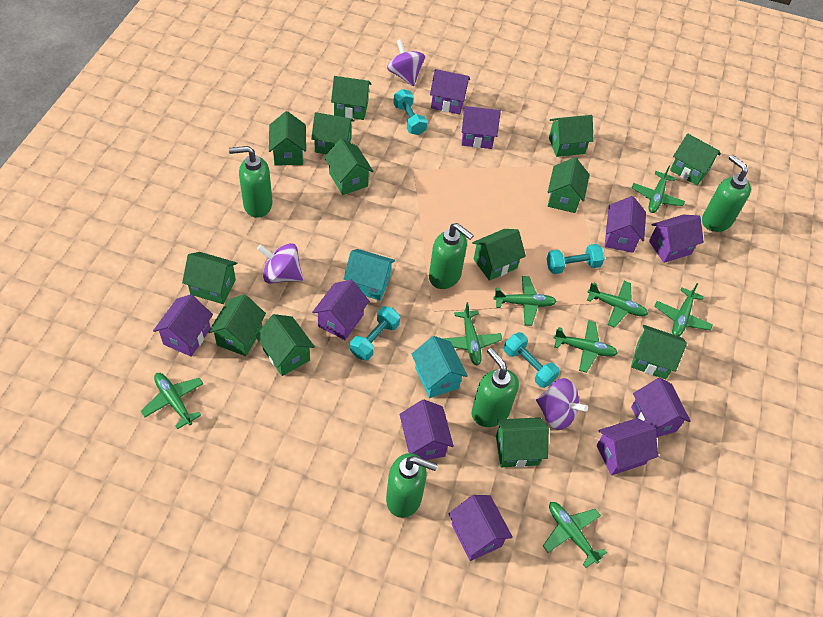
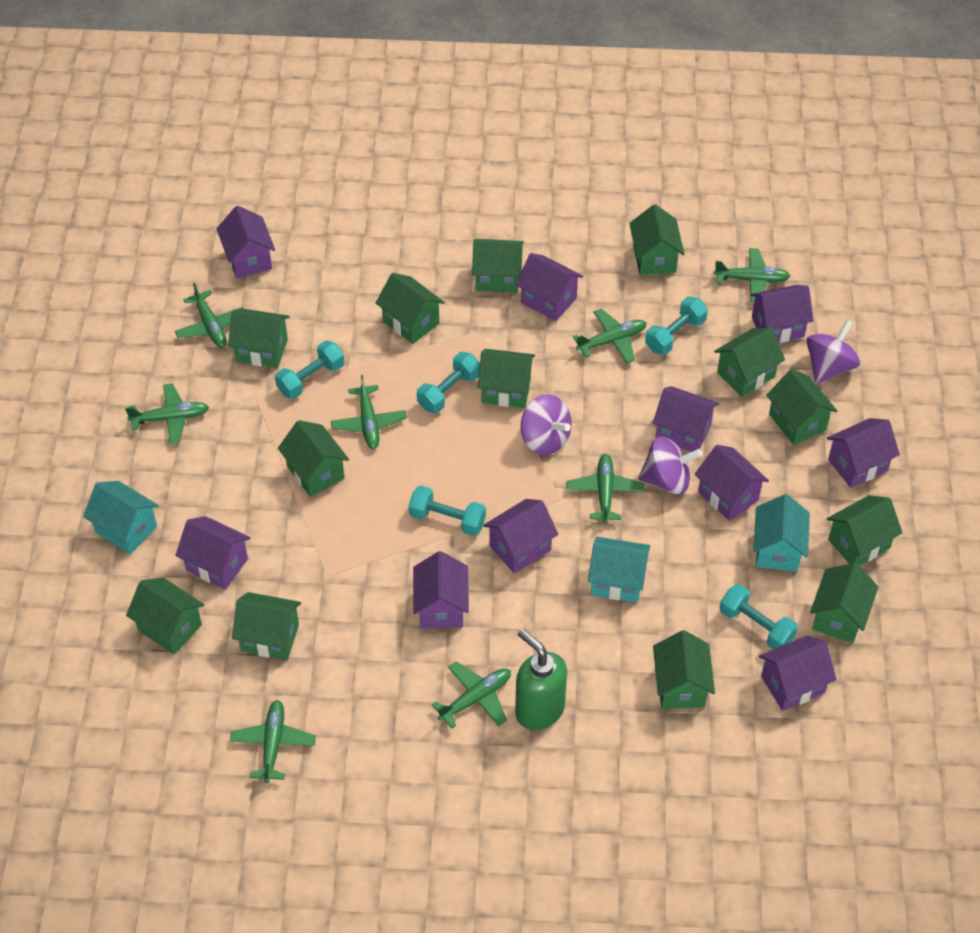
green soap dispenser: 5 -> 1
turquoise dumbbell: 4 -> 5
turquoise house: 2 -> 3

